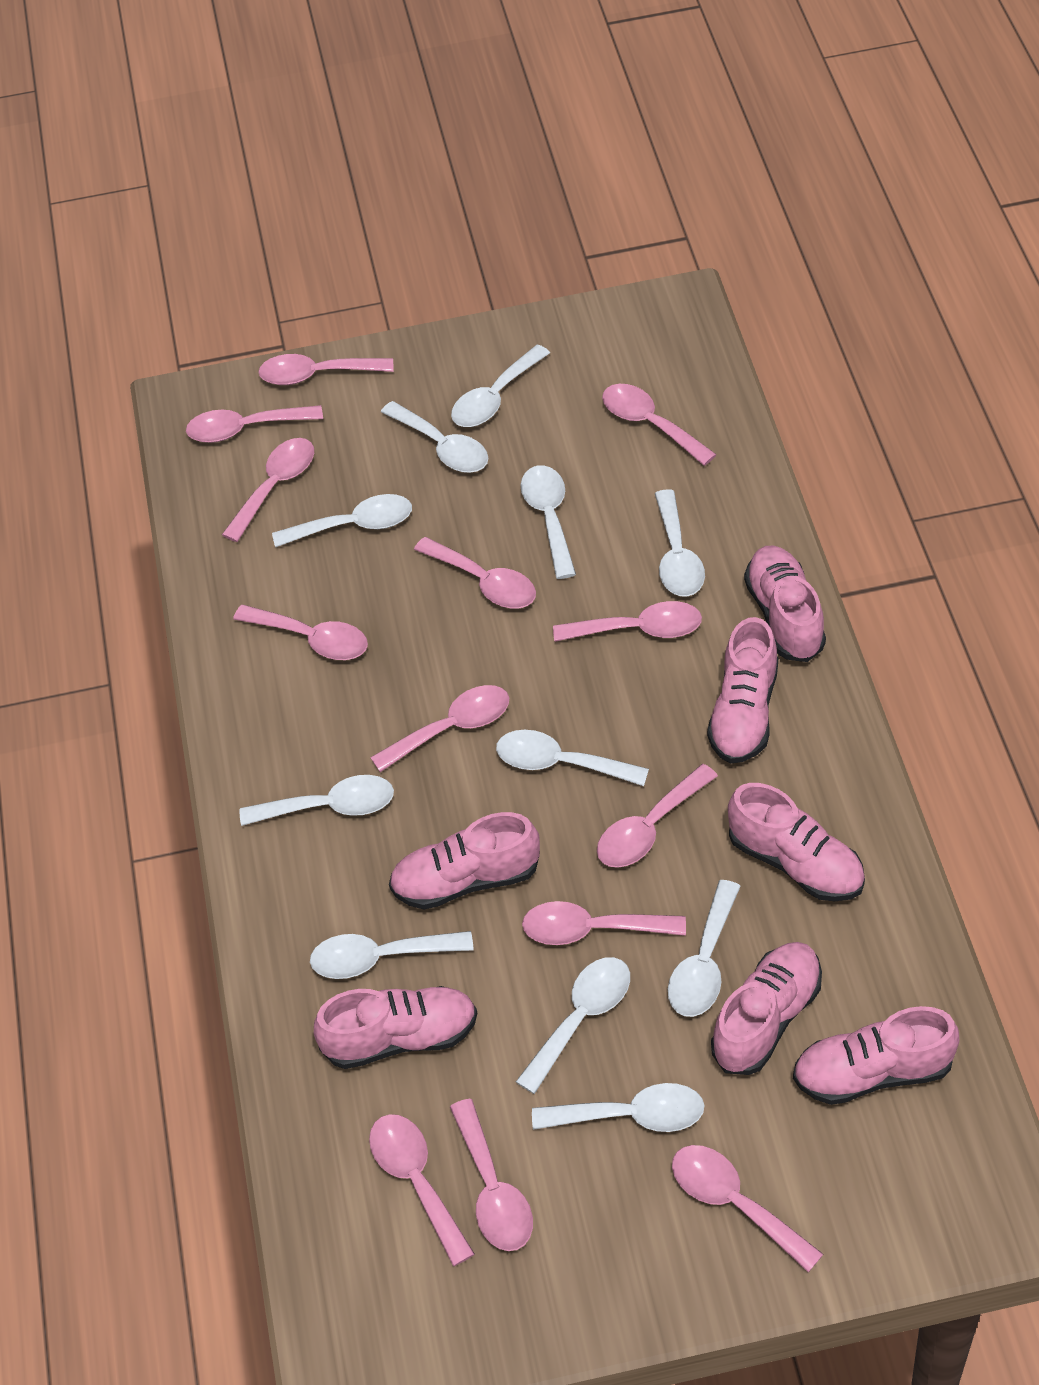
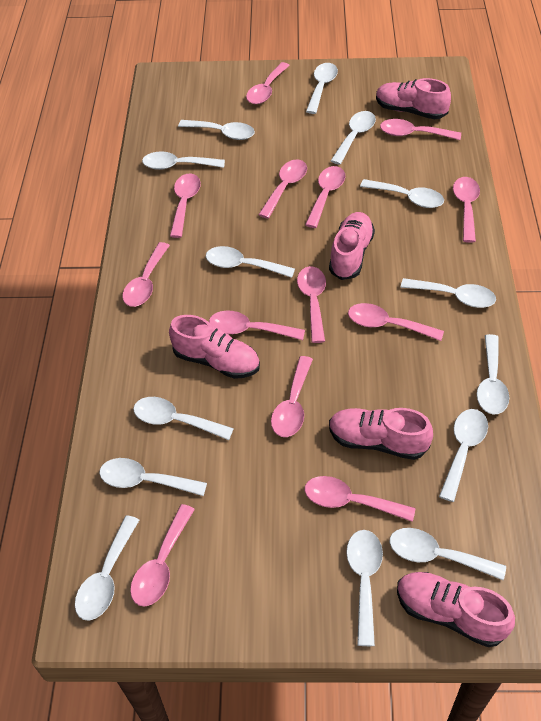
pink shoe: 7 -> 5
white spoon: 11 -> 14

